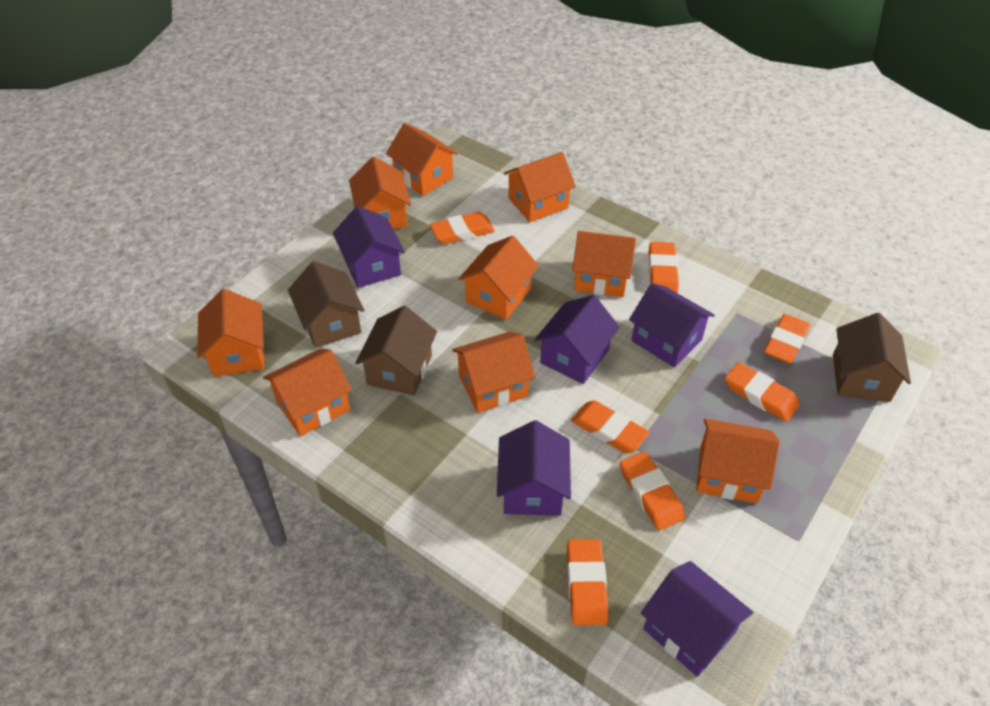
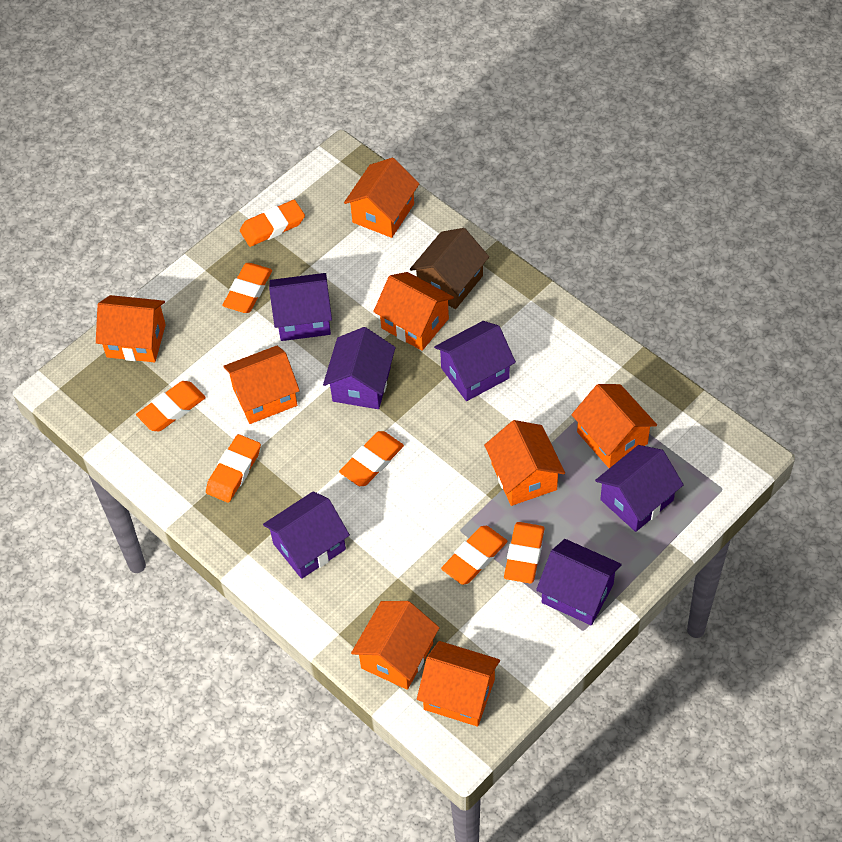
brown house: 3 -> 1
orange house: 9 -> 8
purple house: 5 -> 6

